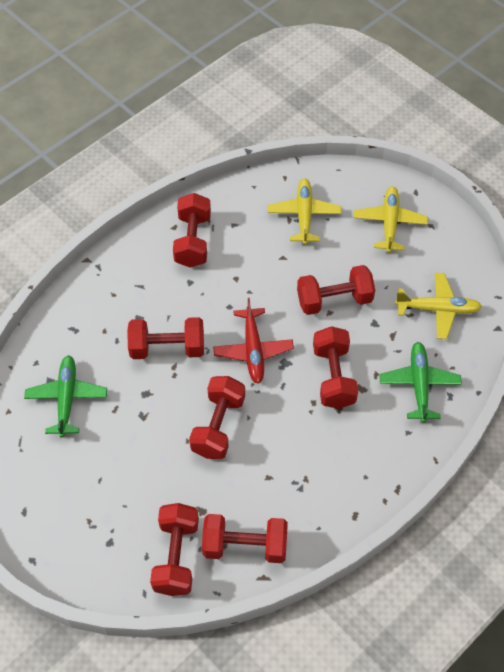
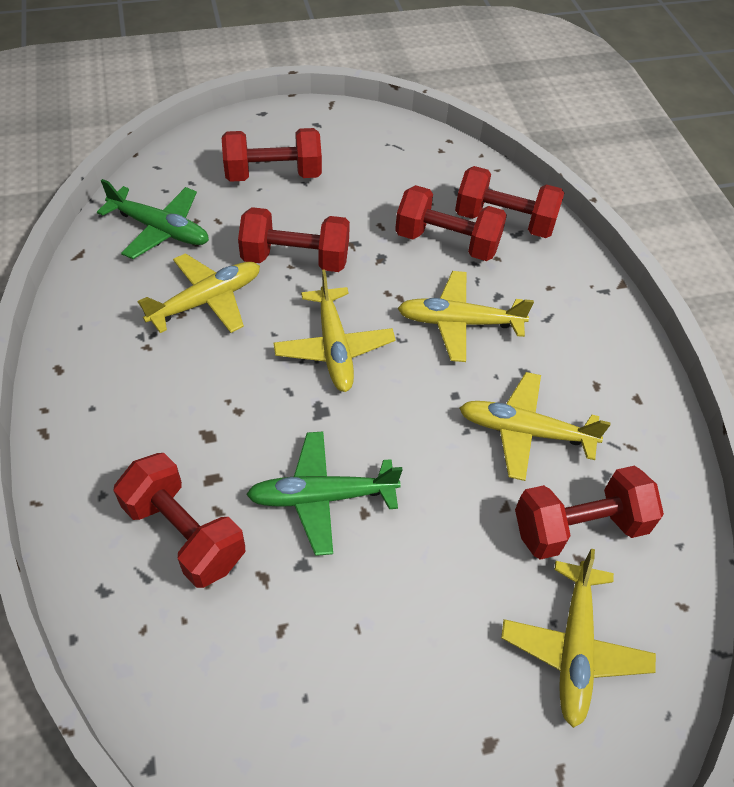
red dumbbell: 7 -> 6
red plane: 1 -> 0
yellow plane: 3 -> 5

